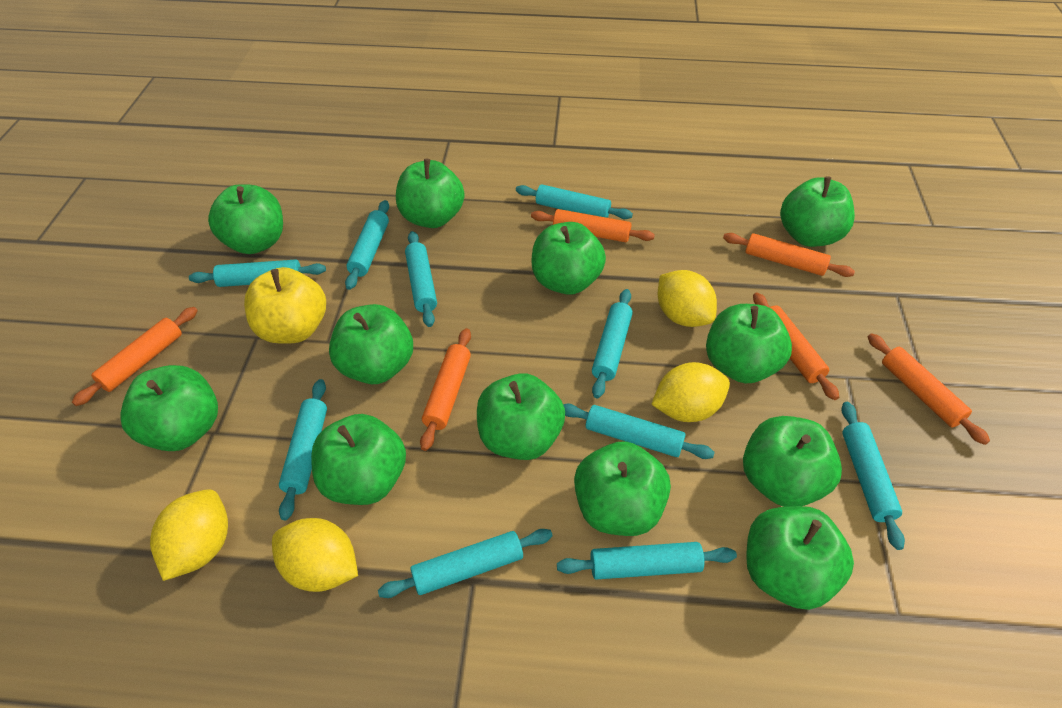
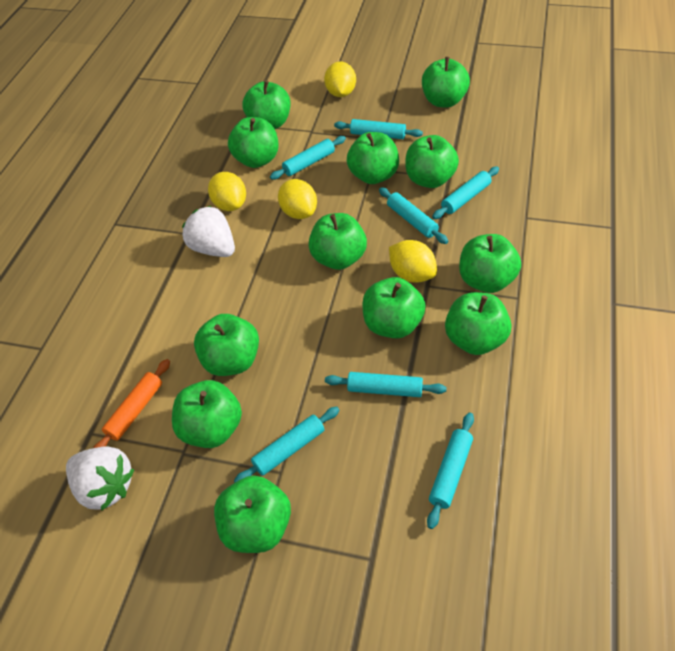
orange rolling pin: 6 -> 1
turquoise rolling pin: 10 -> 7
white strawberry: 0 -> 2
yellow apple: 1 -> 0

